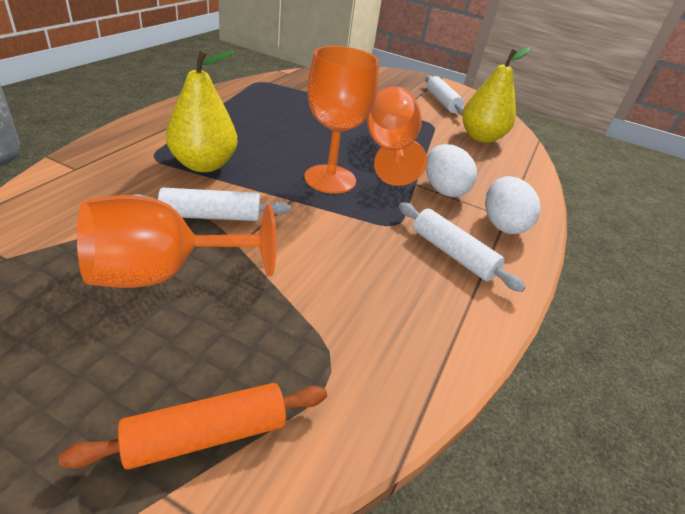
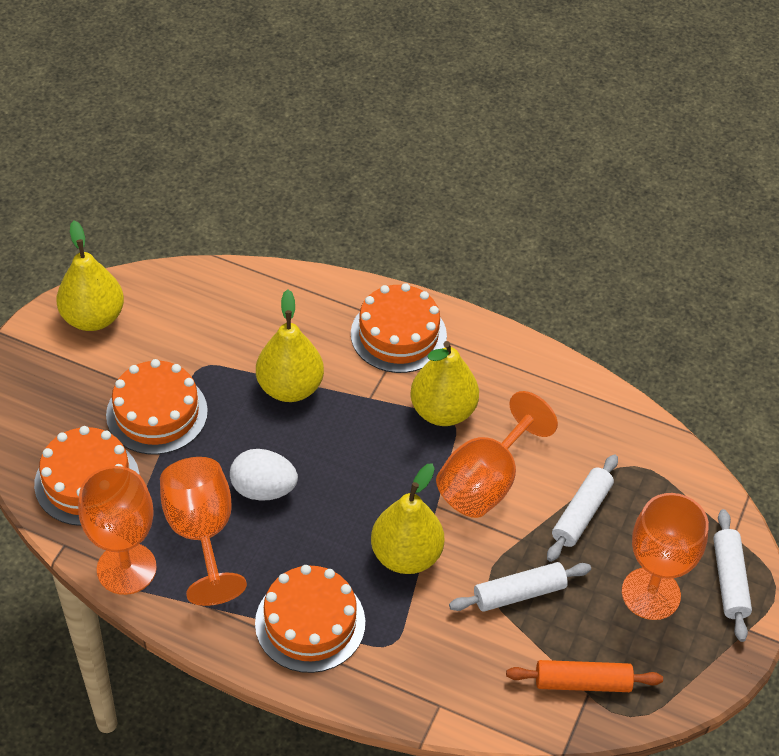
orange cake: 0 -> 4
orange goblet: 3 -> 4
white egg: 2 -> 1
yellow pear: 2 -> 4

